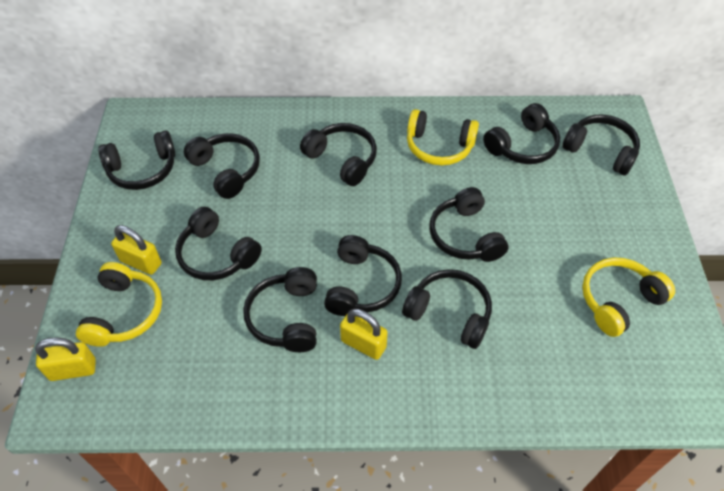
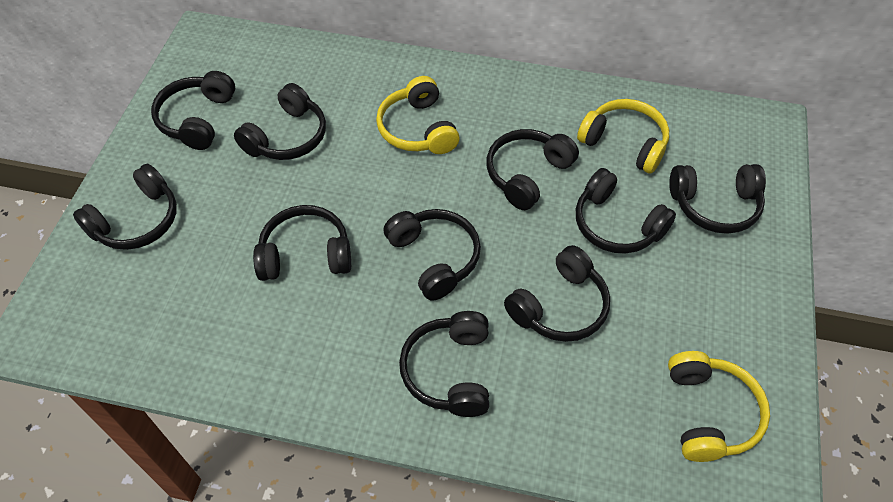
yellow padlock: 3 -> 0

